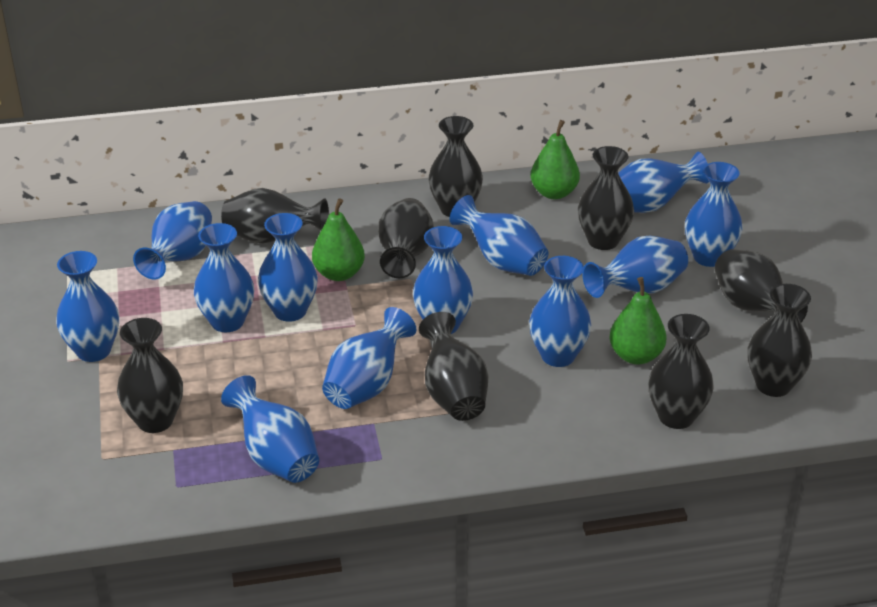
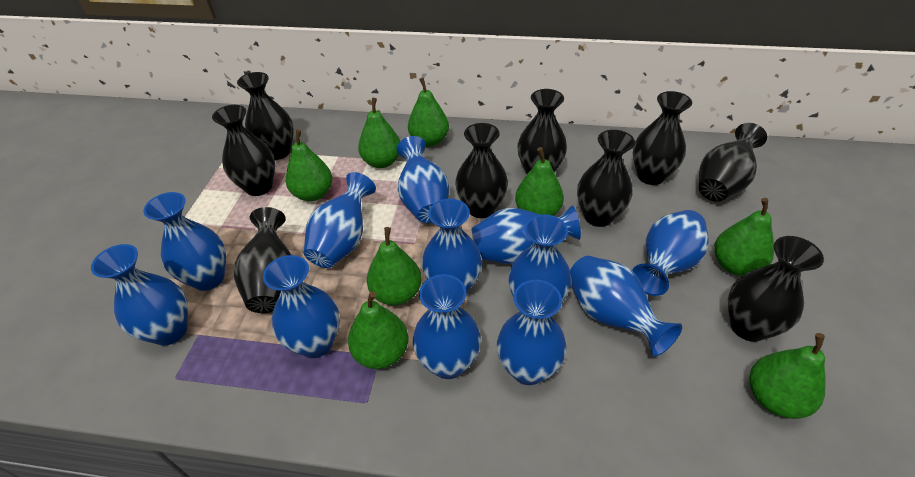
green pear: 3 -> 8

